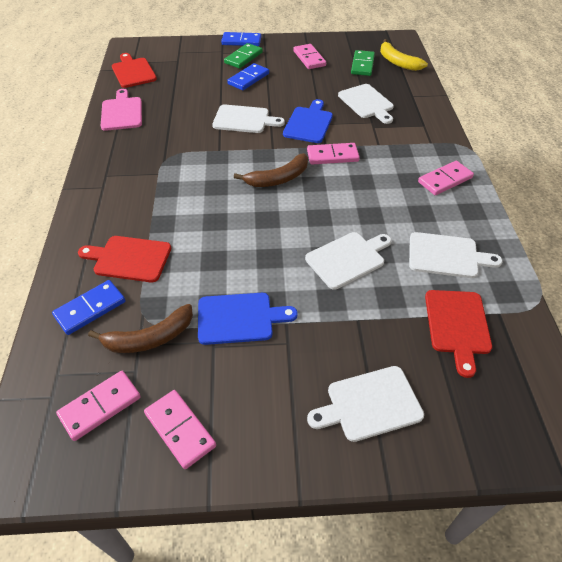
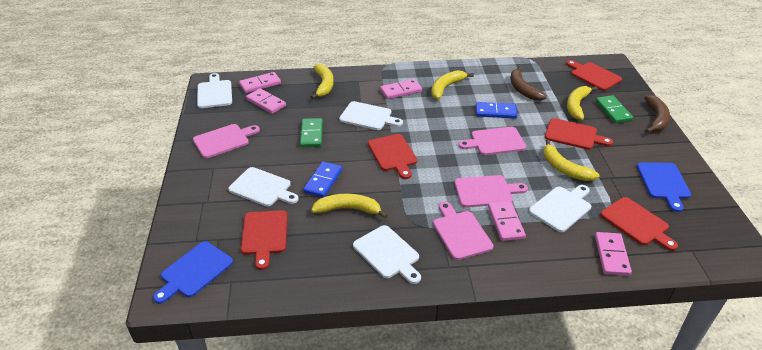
blue domino: 3 -> 2
pink cutting board: 1 -> 4
red cutting board: 3 -> 5
yellow banana: 1 -> 5

